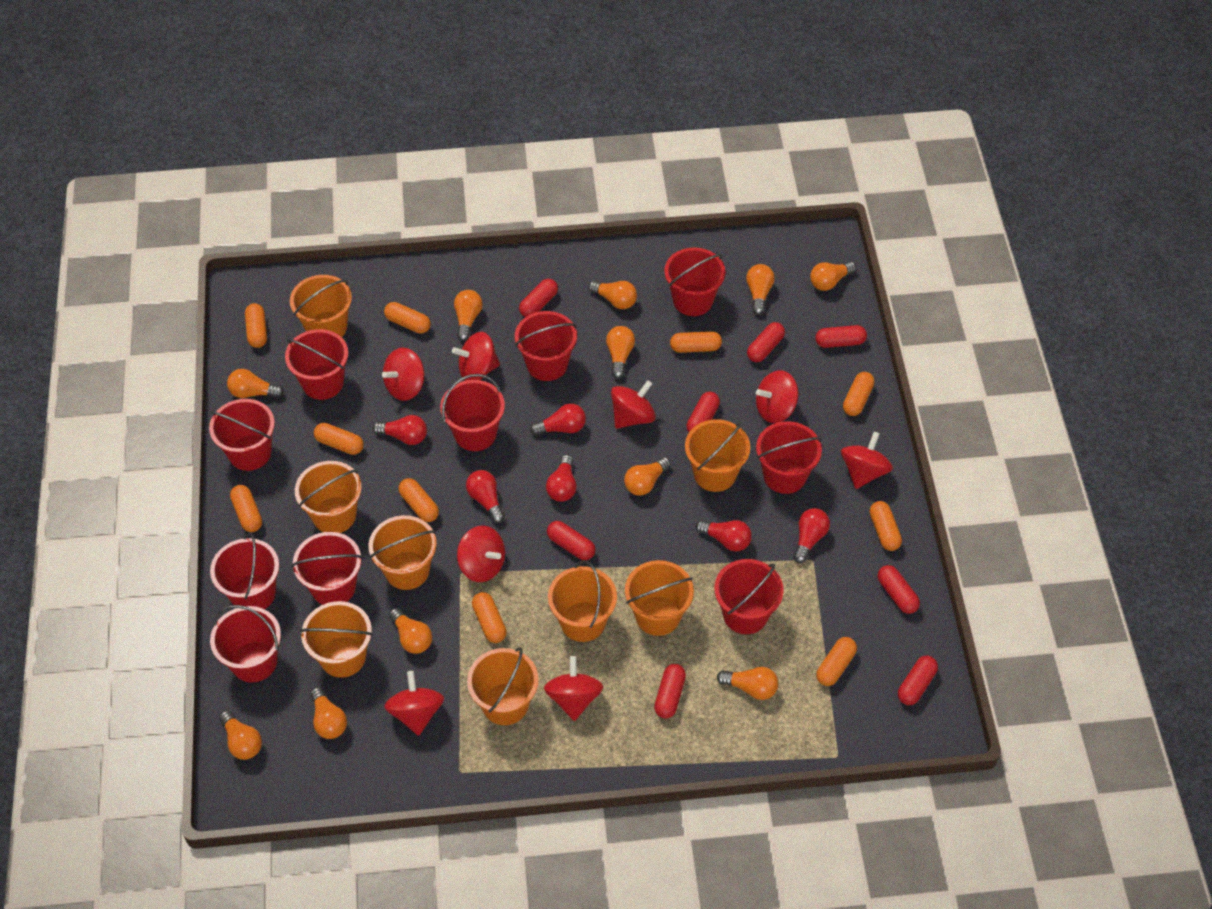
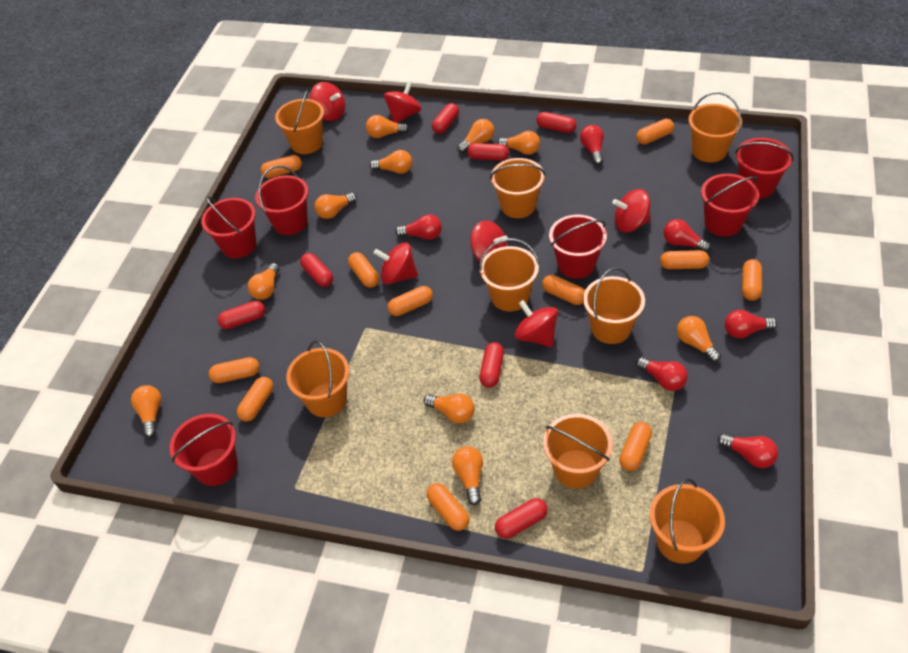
orange capsule: 10 -> 11
orange light bulb: 11 -> 10
red bucket: 10 -> 6
red capsule: 8 -> 7
red spinning top: 8 -> 6

